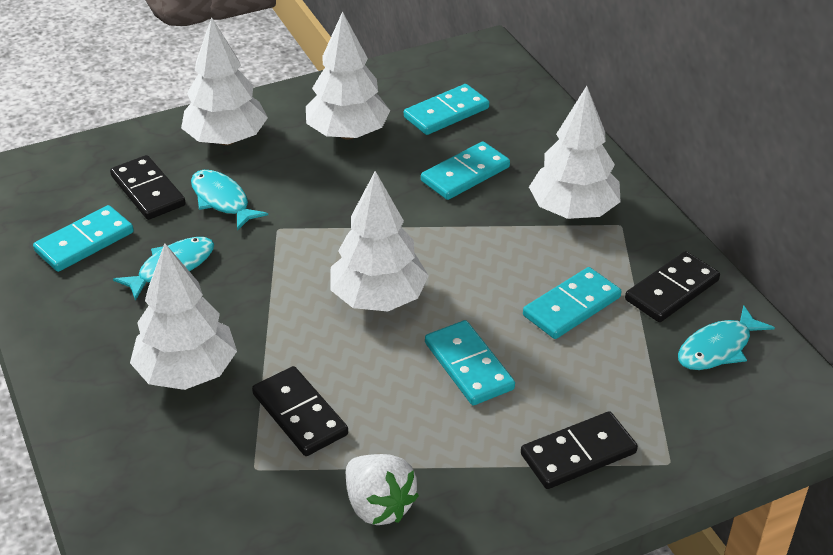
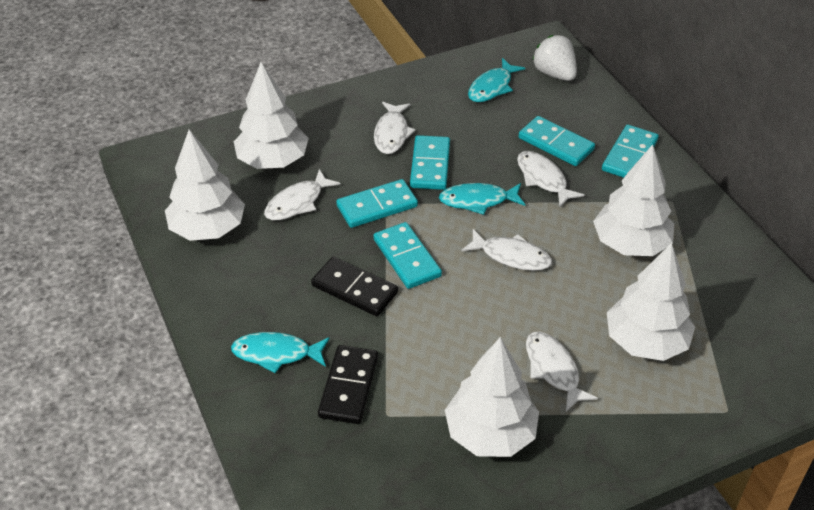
black domino: 4 -> 2
white fish: 0 -> 5

